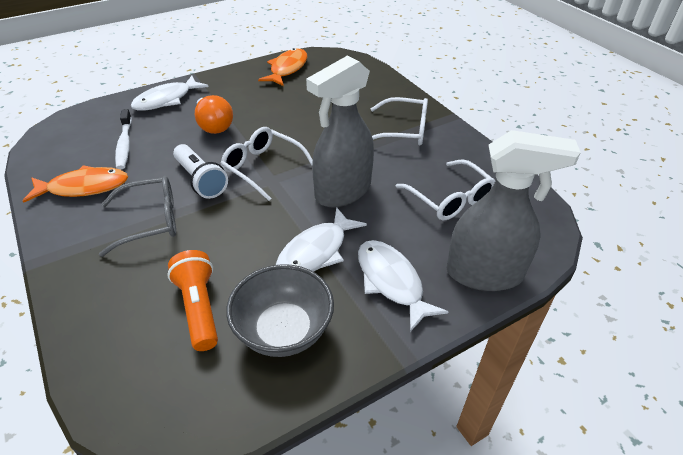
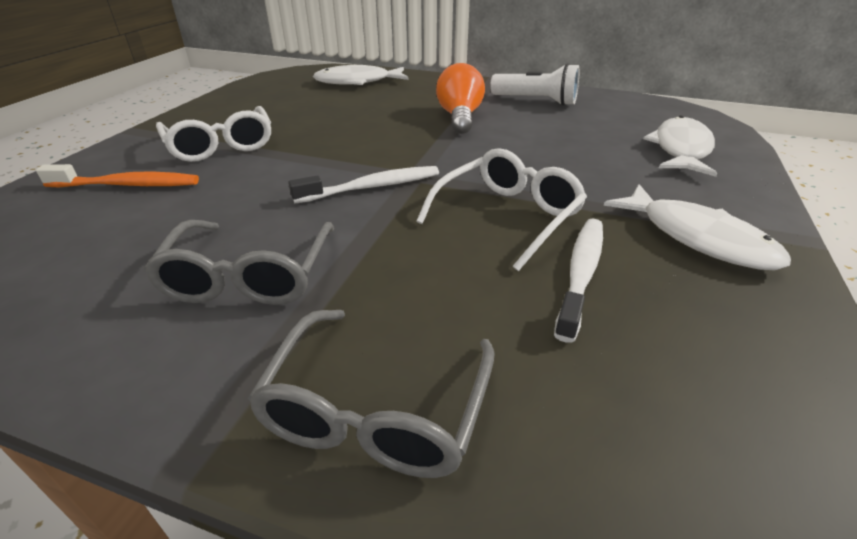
grey bowl: 1 -> 0
grey glasses: 1 -> 2
grey spray bottle: 2 -> 0
orange fish: 2 -> 0
orange flashlight: 1 -> 0
orange toothbrush: 0 -> 1
white glasses: 3 -> 2
white toothbrush: 1 -> 2

